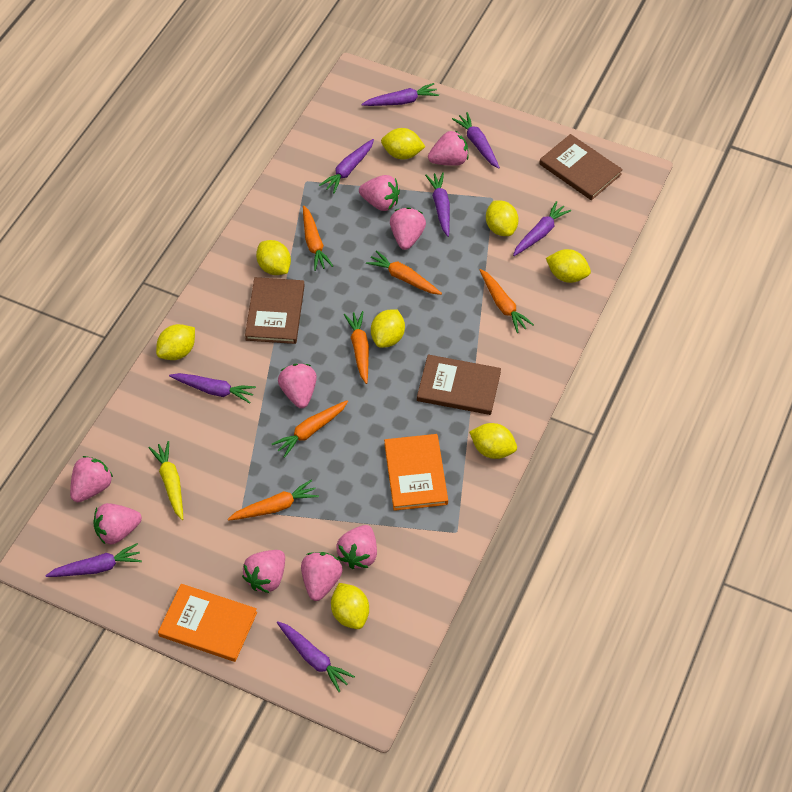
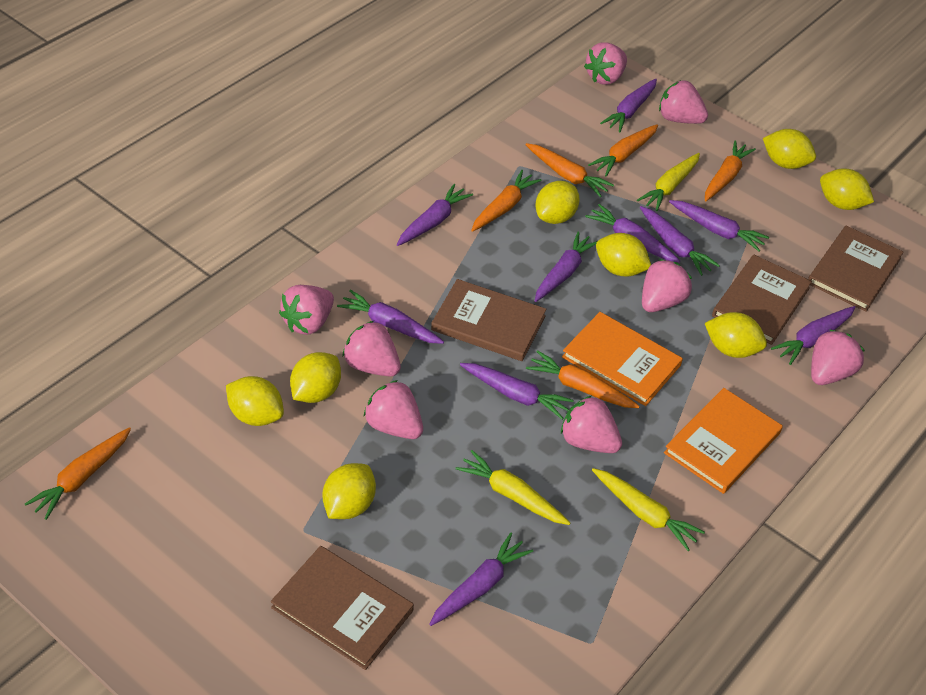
brown book: 3 -> 4
pink strawberry: 9 -> 8
purple carrot: 8 -> 10
yellow carrot: 1 -> 3

